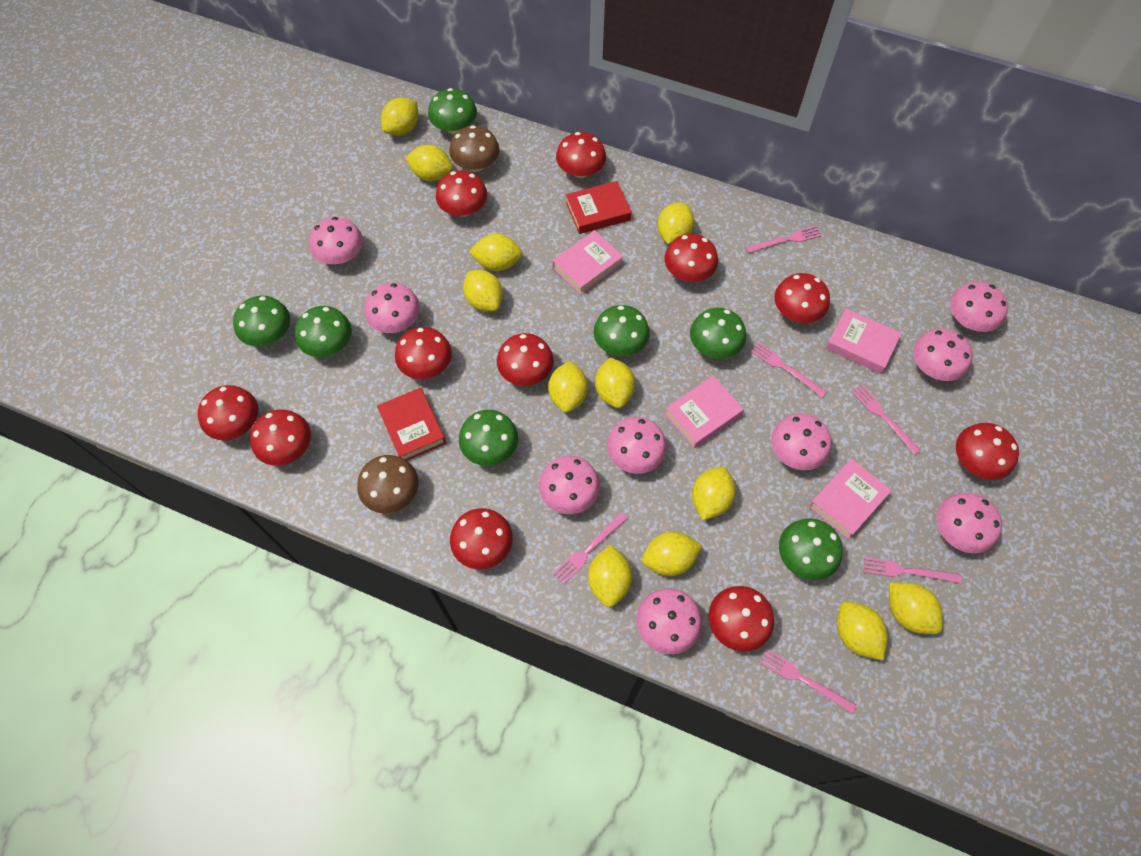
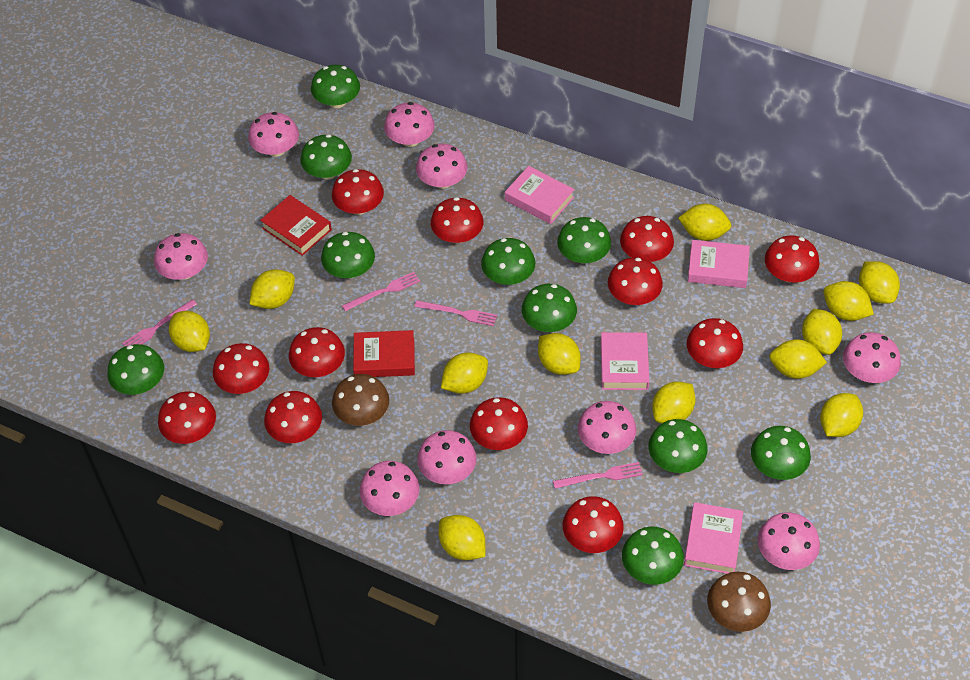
green mushroom: 7 -> 10
pink fork: 6 -> 4
red mushroom: 11 -> 12

